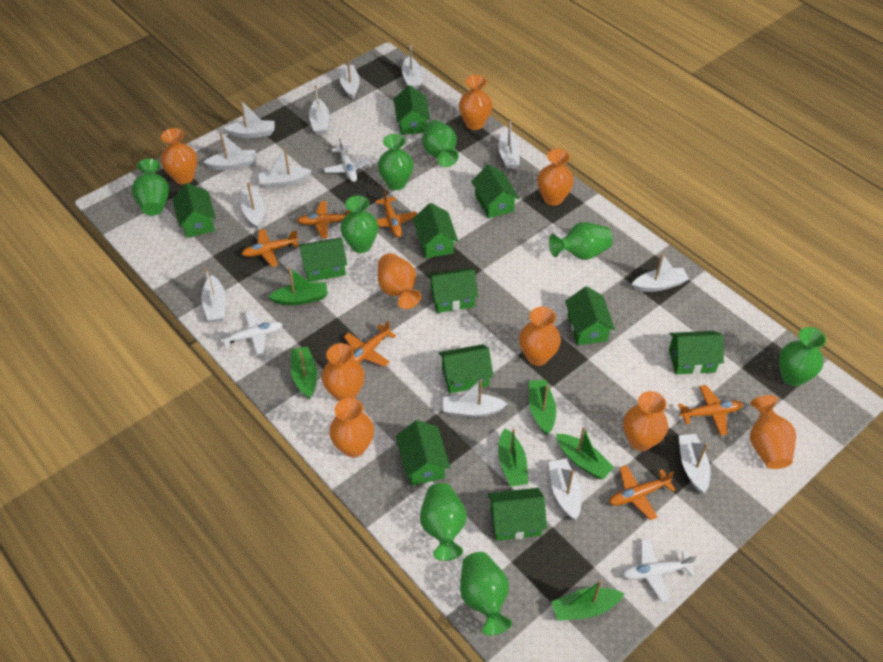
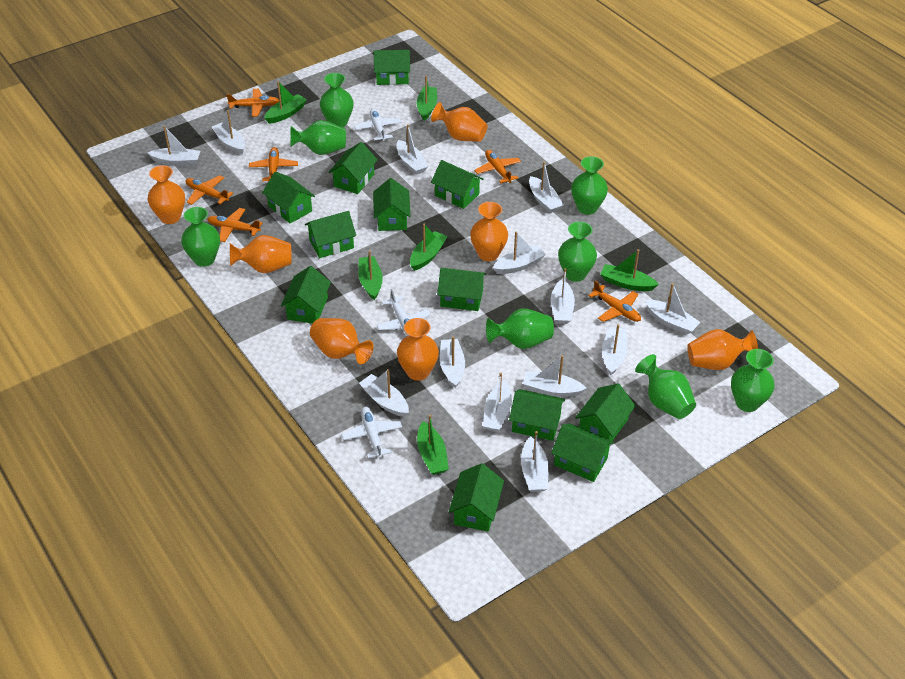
green house: 11 -> 12
orange vase: 9 -> 7

